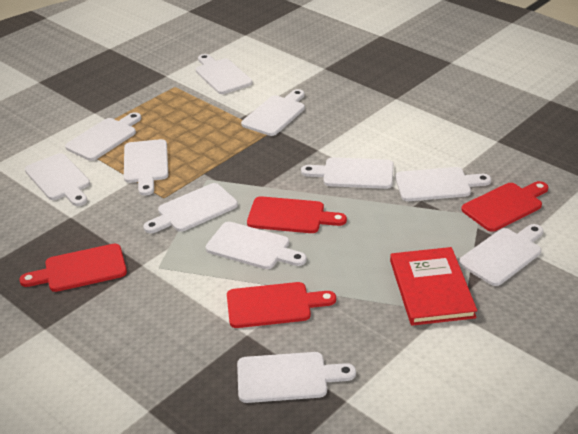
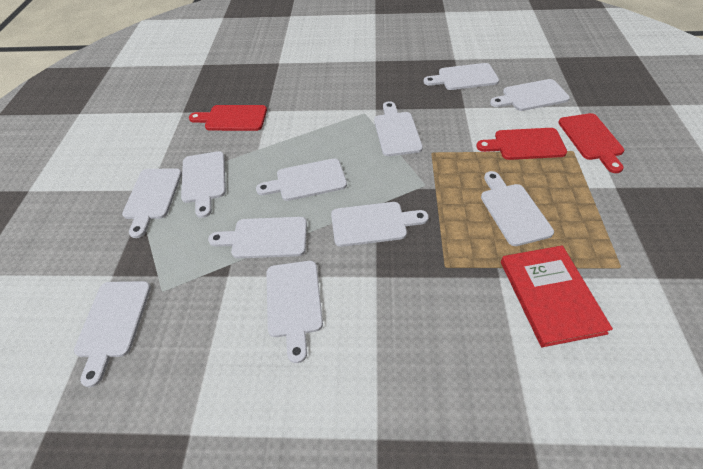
red cutting board: 4 -> 3

